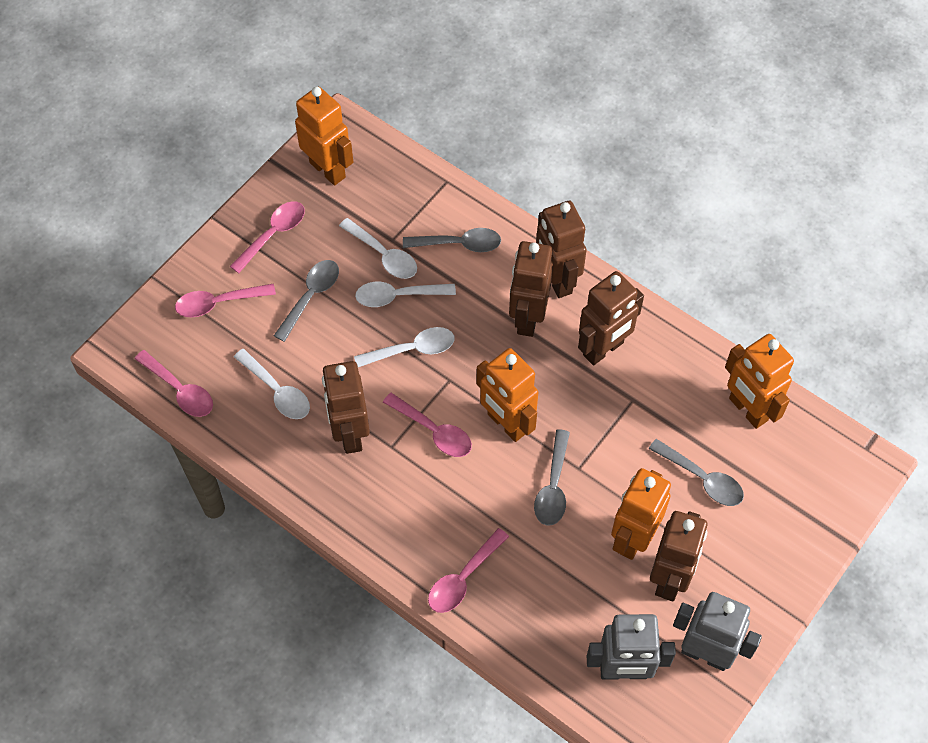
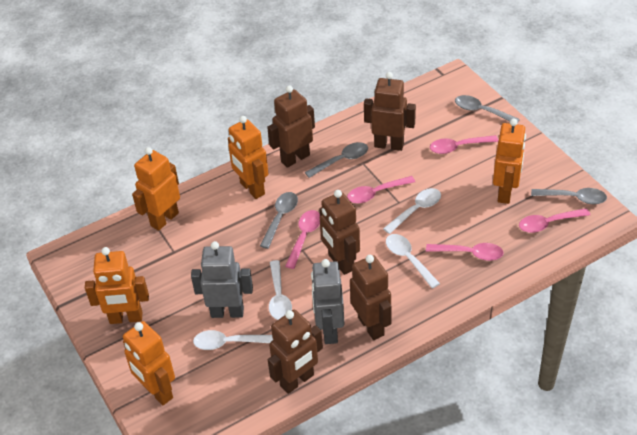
orange robot: 4 -> 5

